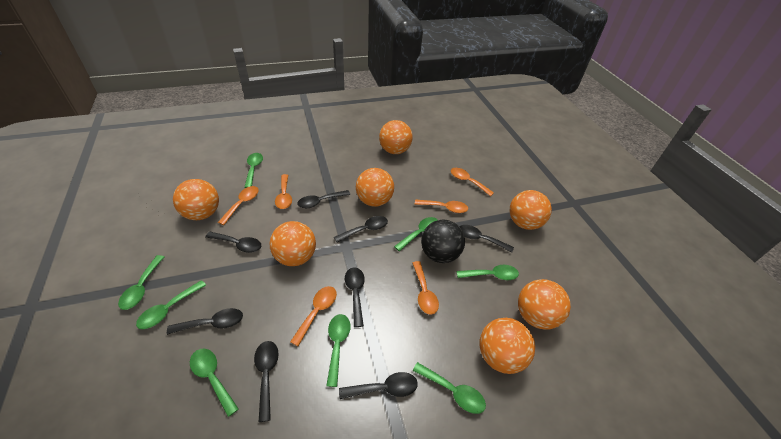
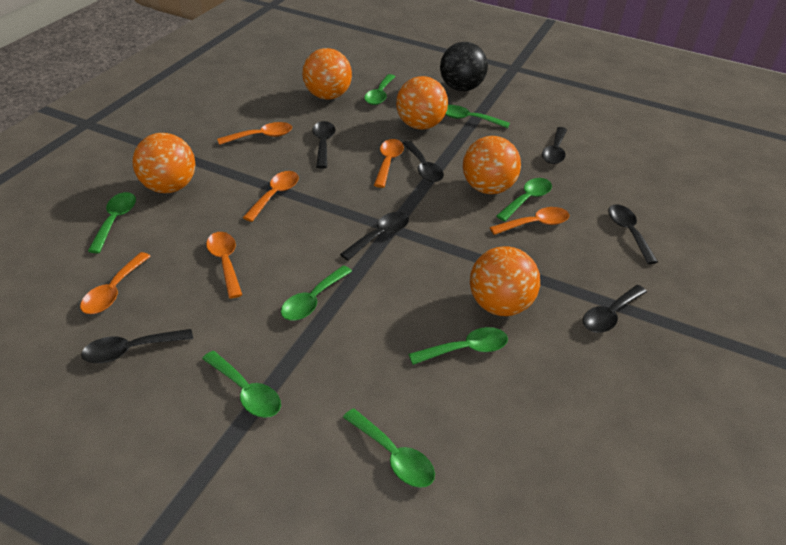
black spoon: 8 -> 7
orange ball: 7 -> 5

